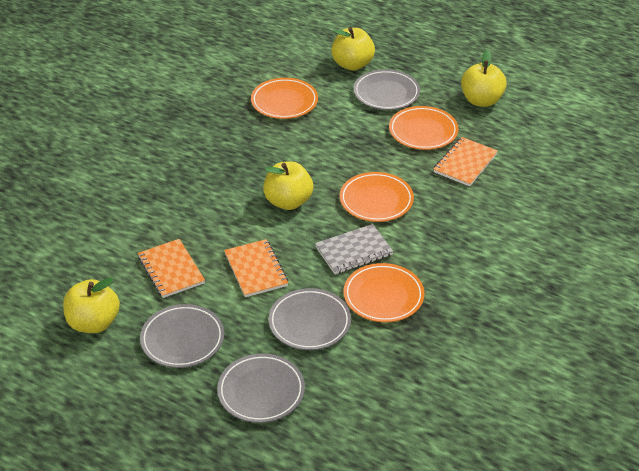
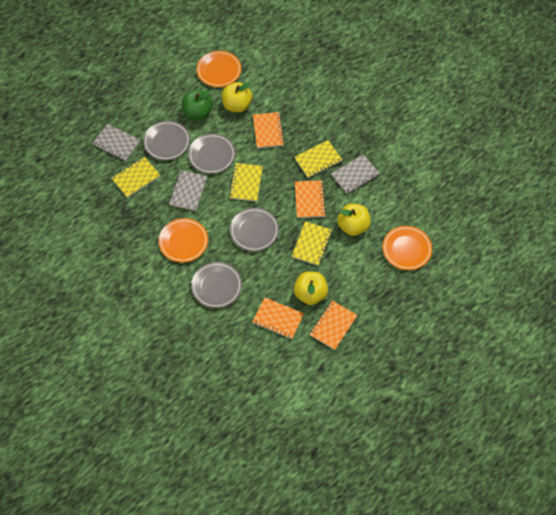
green apple: 0 -> 1
grey notebook: 1 -> 3
orange notebook: 3 -> 4
orange plate: 4 -> 3
yellow apple: 4 -> 3
yellow notebook: 0 -> 4

